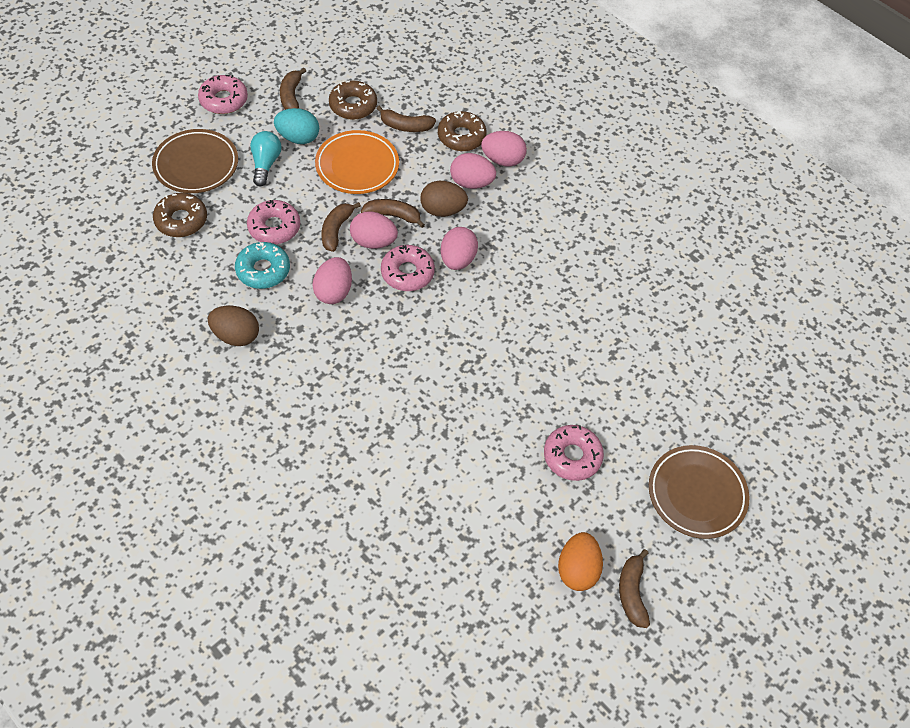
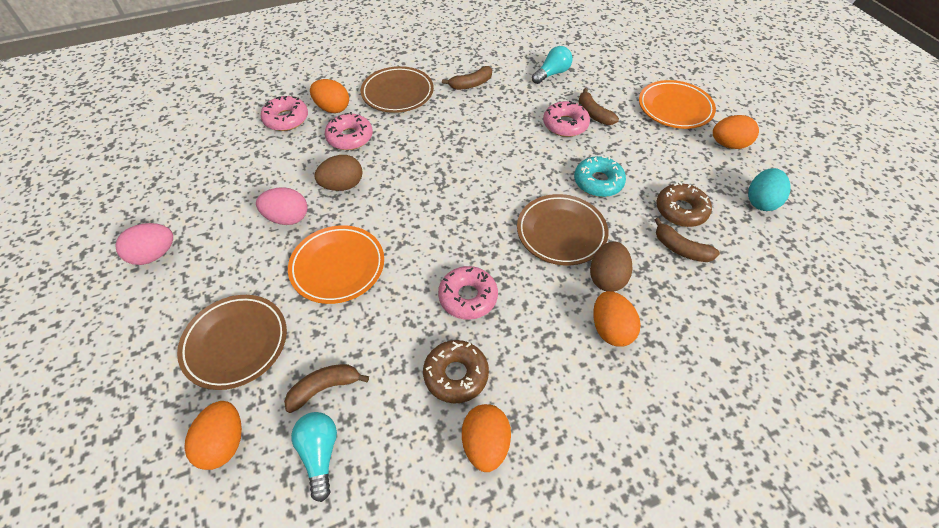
brown banana: 5 -> 4
brown donut: 3 -> 2
brown plate: 2 -> 3
orange egg: 1 -> 5
orange plate: 1 -> 2
pink egg: 5 -> 2
turquoise light bulb: 1 -> 2

